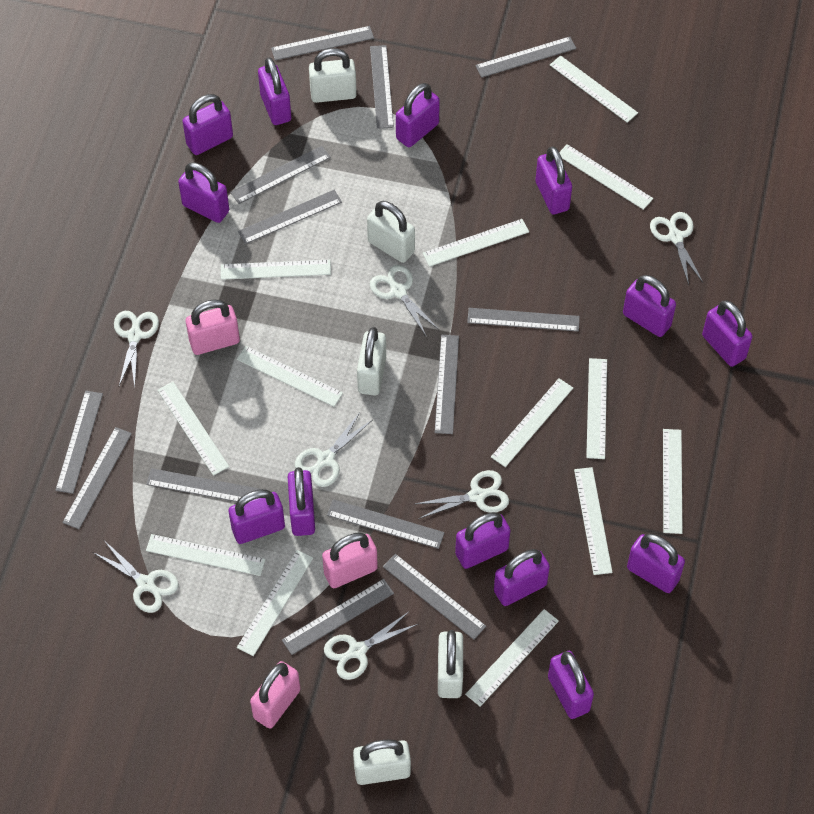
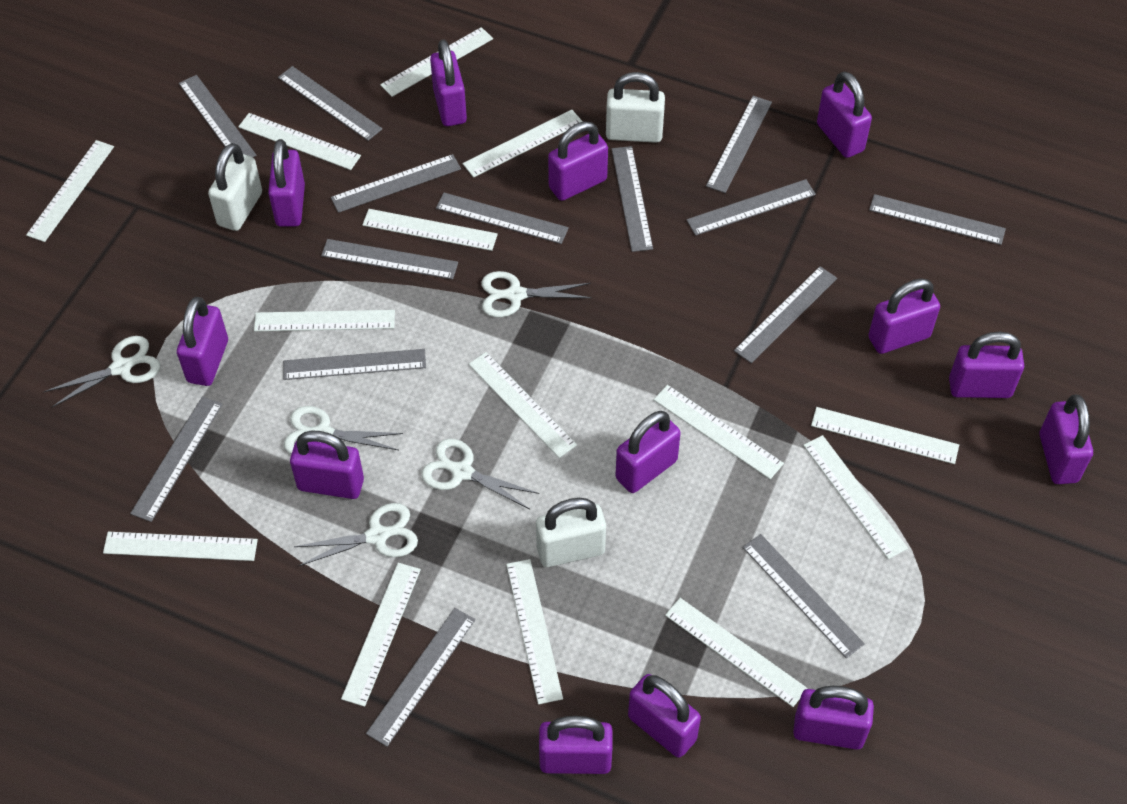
grey ruler: 13 -> 14
pink padlock: 3 -> 0
white padlock: 5 -> 3
white ruler: 13 -> 14
white scissors: 7 -> 5

